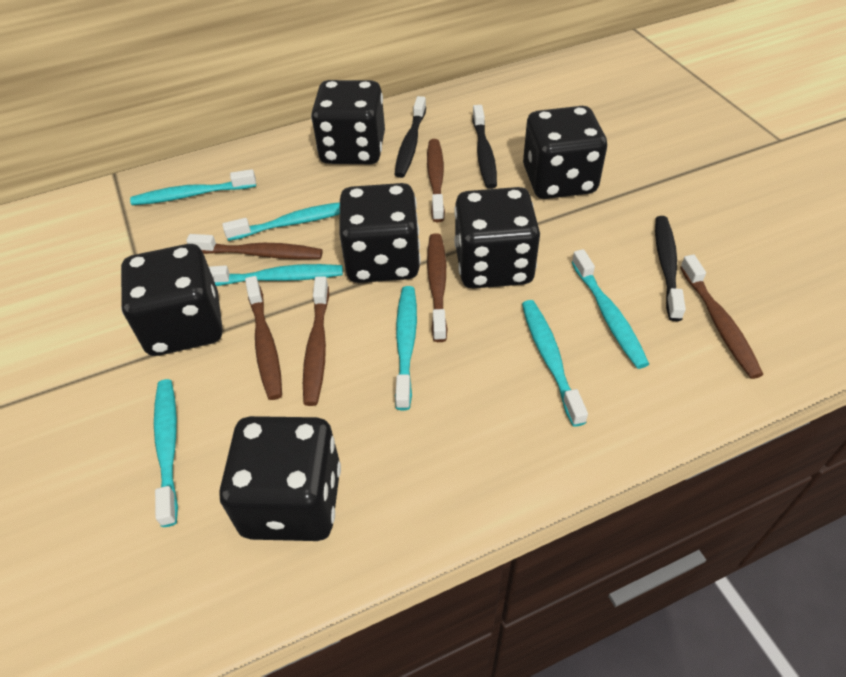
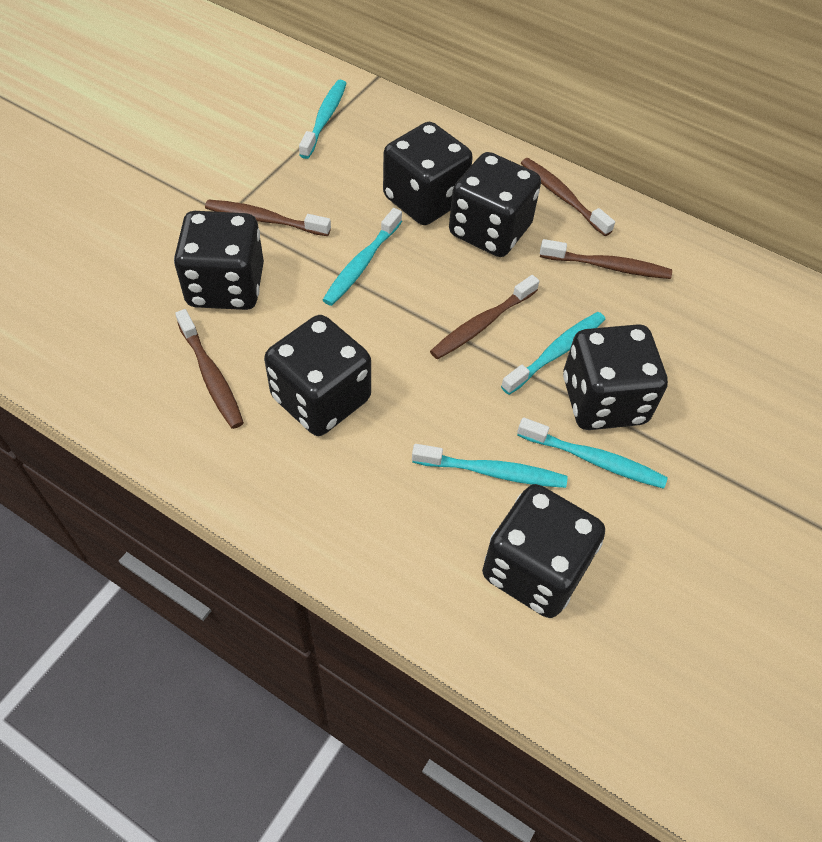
black toothbrush: 3 -> 0
brown toothbrush: 6 -> 5
turquoise toothbrush: 7 -> 5

